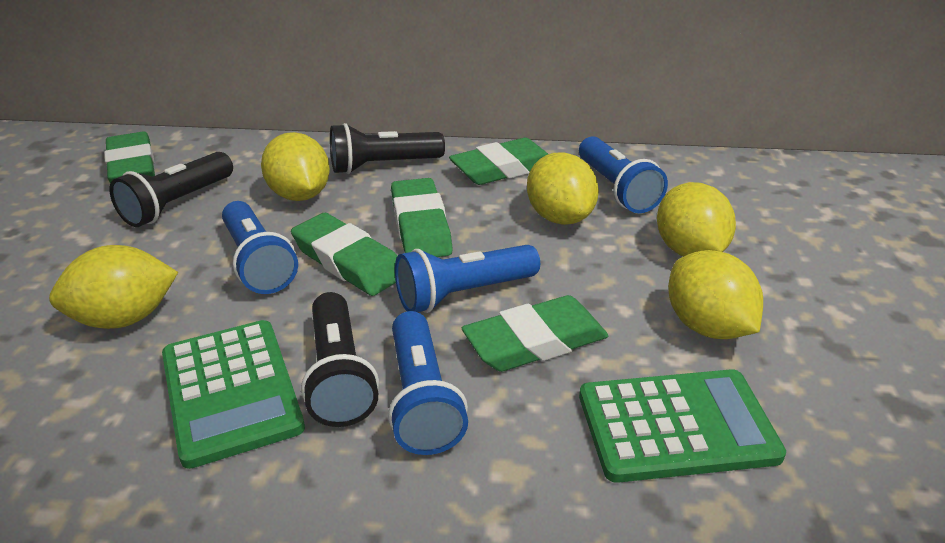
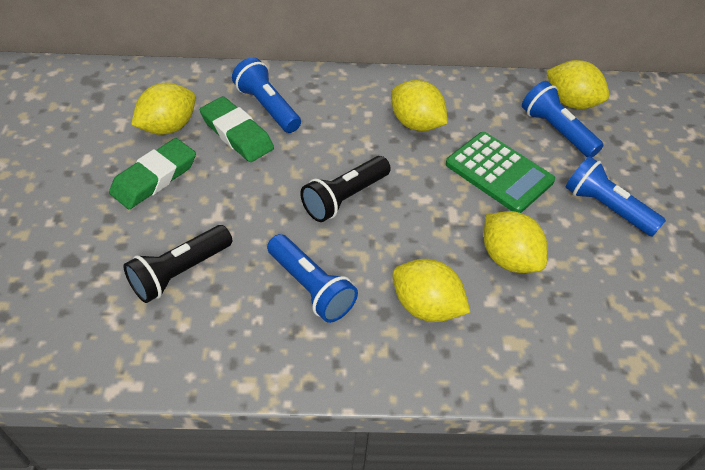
black flashlight: 3 -> 2
green calculator: 2 -> 1
green eraser: 5 -> 2

